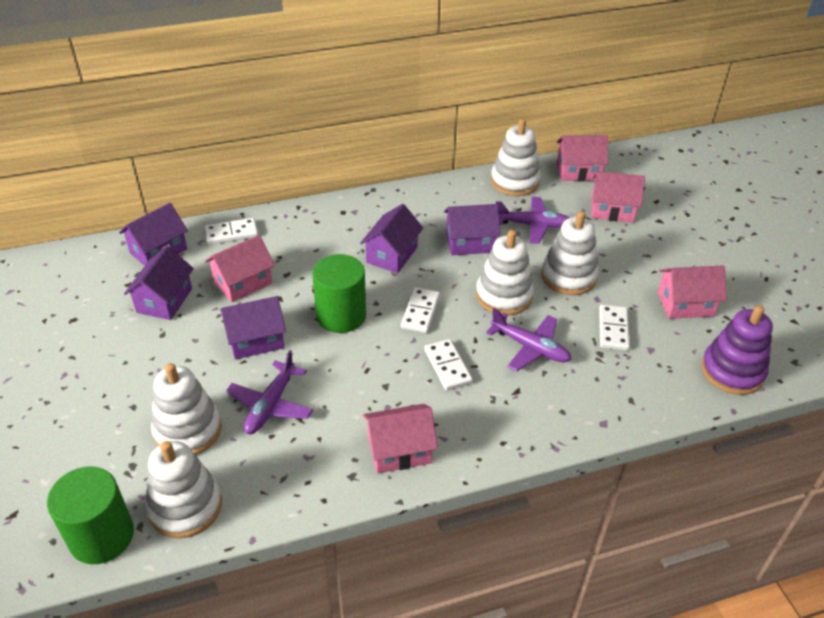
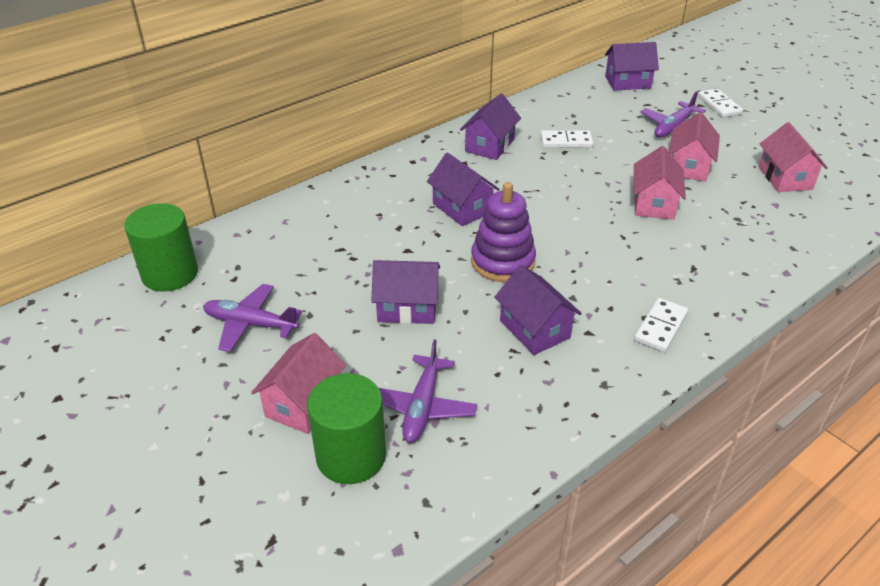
pink house: 5 -> 4
white domino: 4 -> 3
white stacking toy: 5 -> 0

